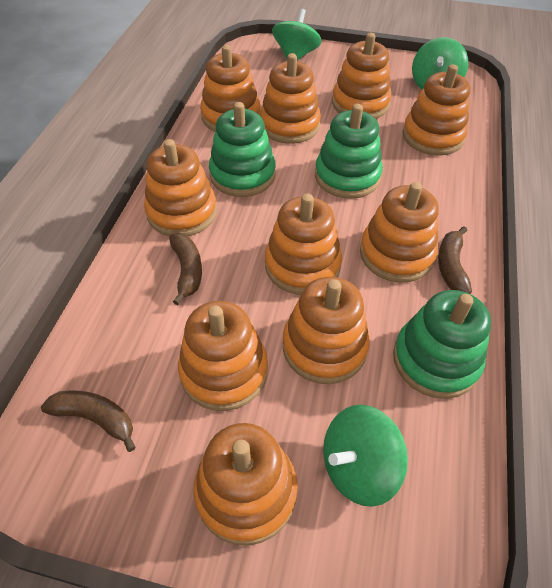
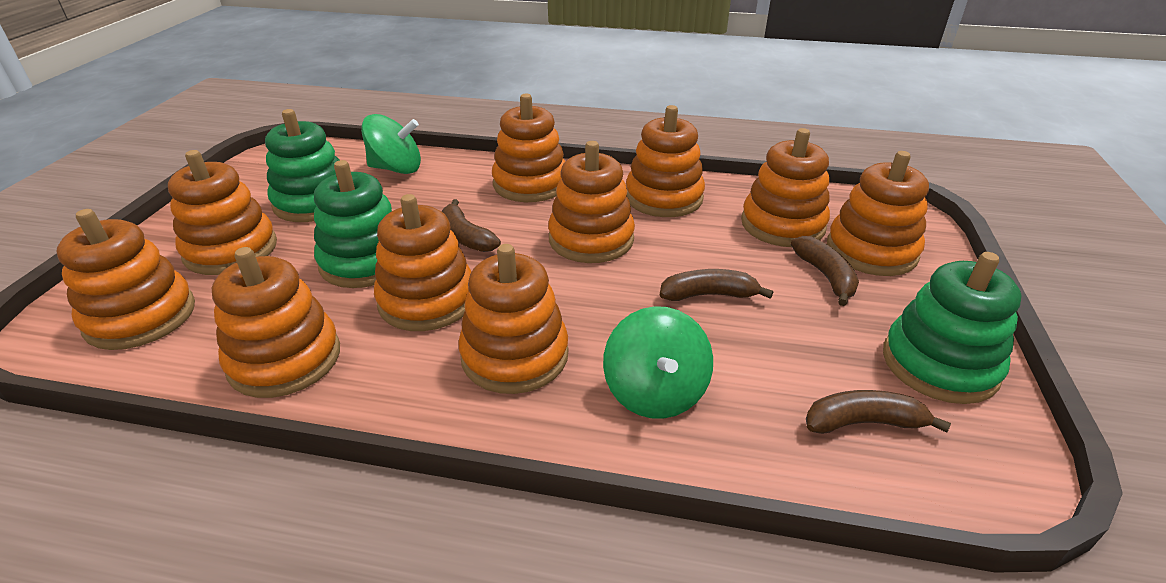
brown banana: 3 -> 4
green spinning top: 3 -> 2

